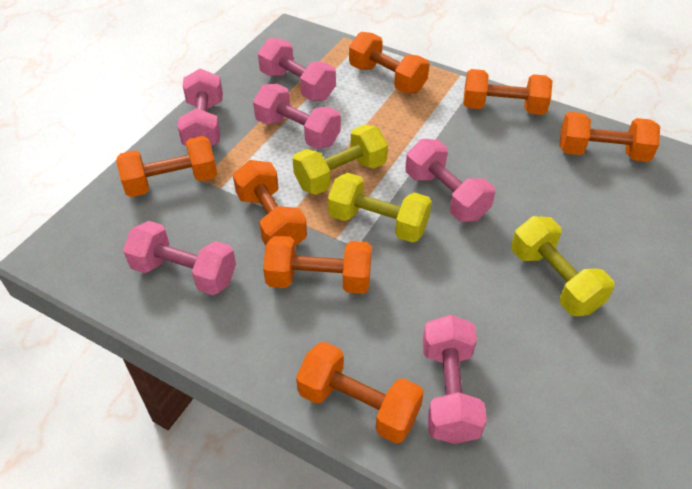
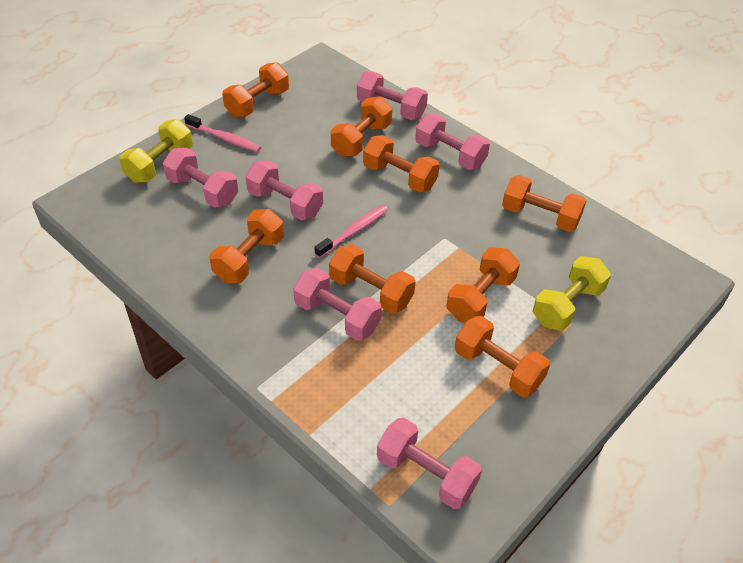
orange dumbbell: 7 -> 8
pink toothbrush: 0 -> 2
yellow dumbbell: 3 -> 2

